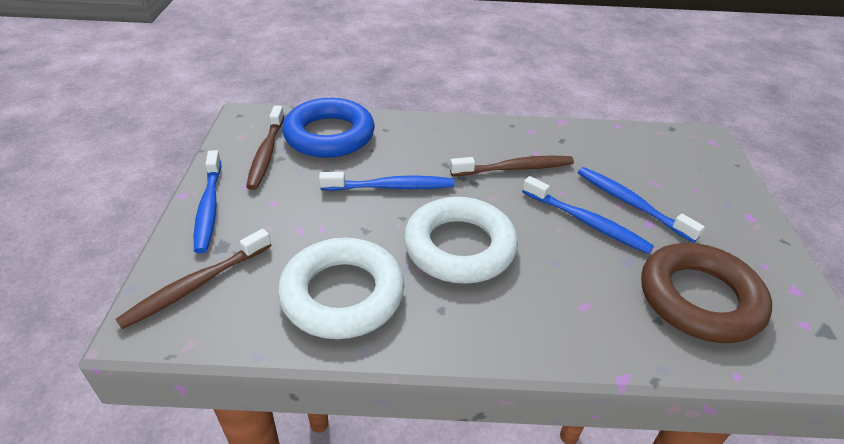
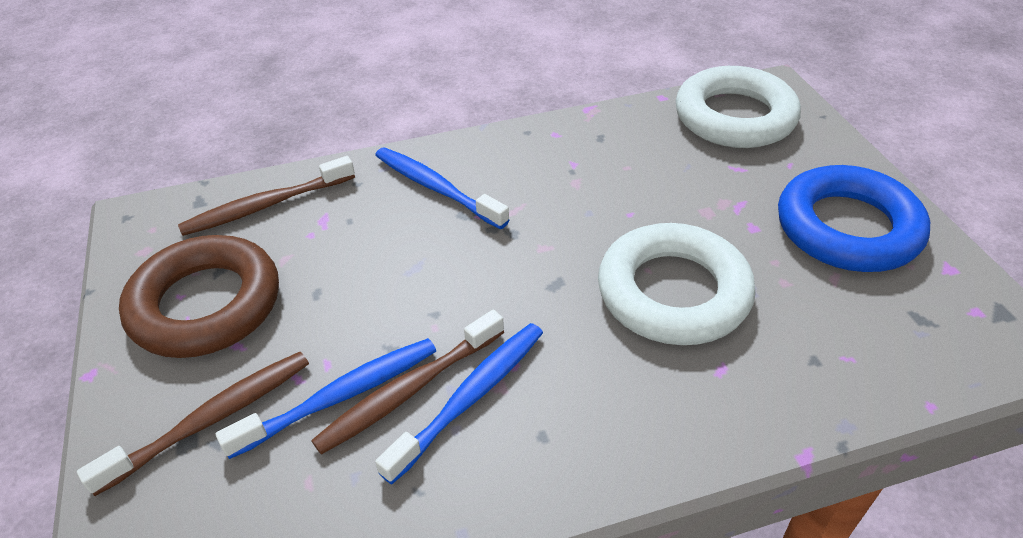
blue toothbrush: 4 -> 3

